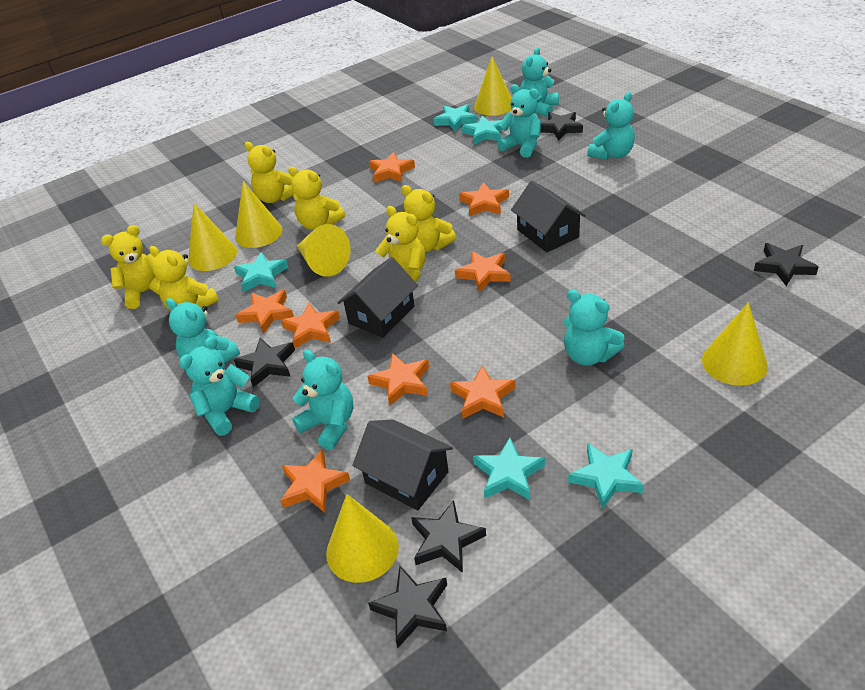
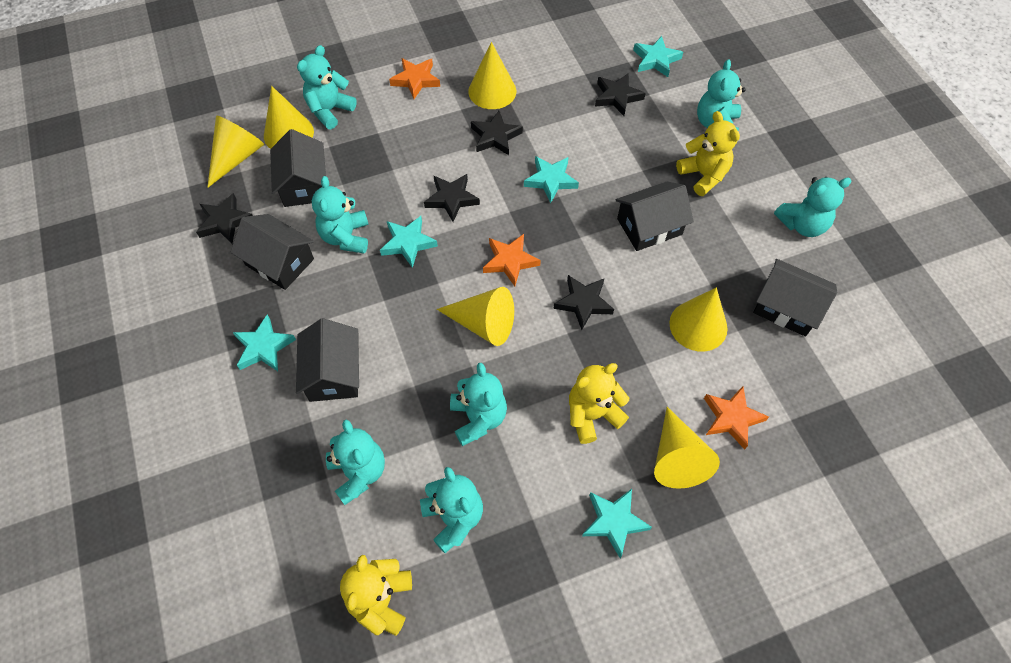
black house: 3 -> 5
orange star: 8 -> 3
yellow teddy bear: 6 -> 3

